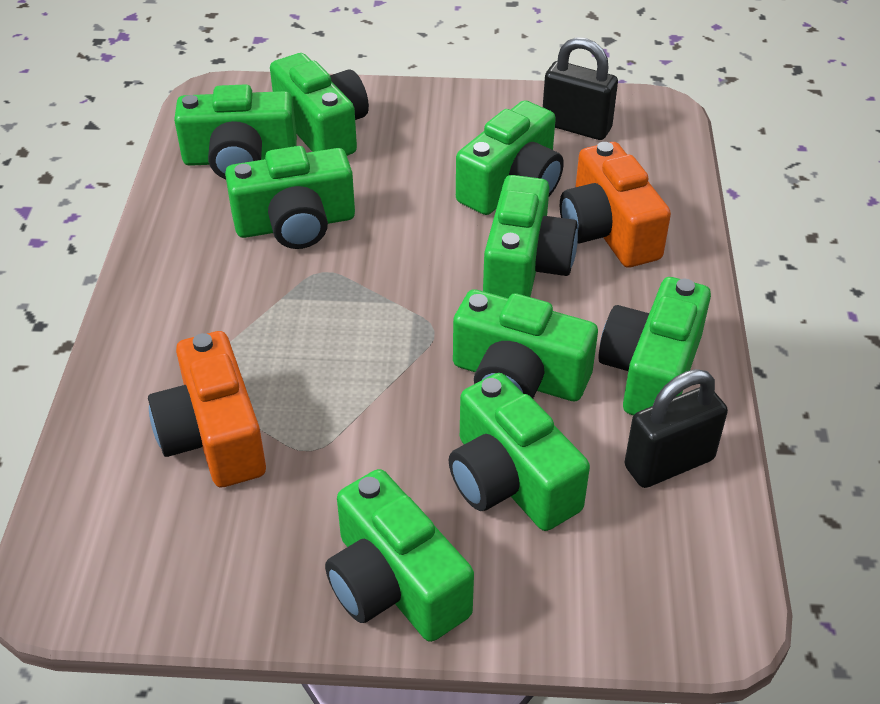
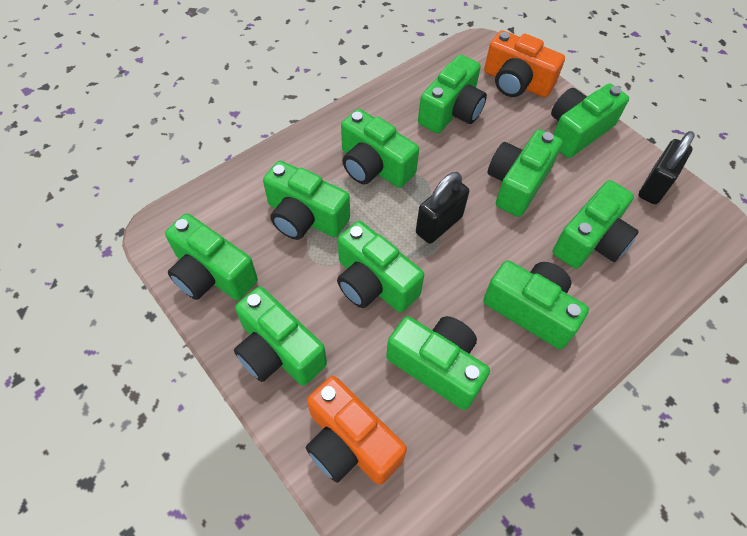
green camera: 9 -> 11

